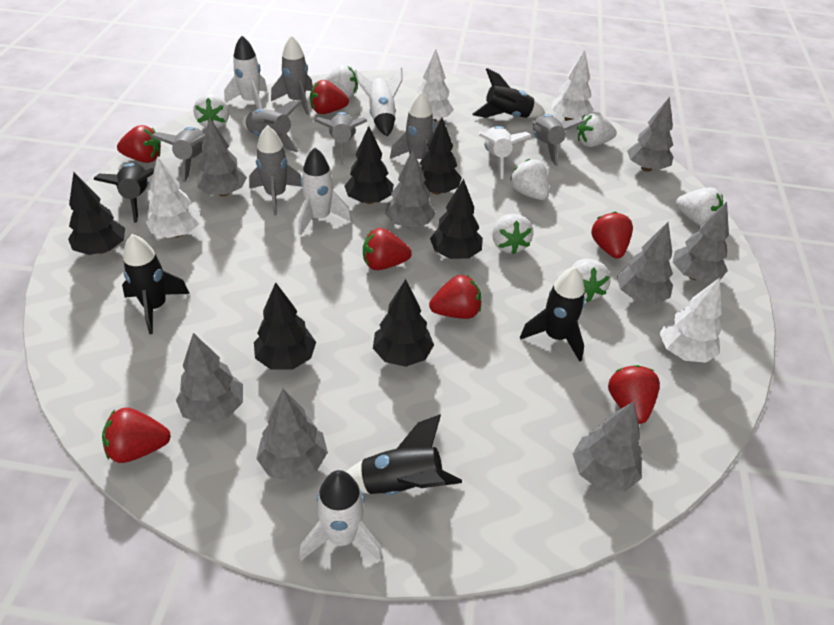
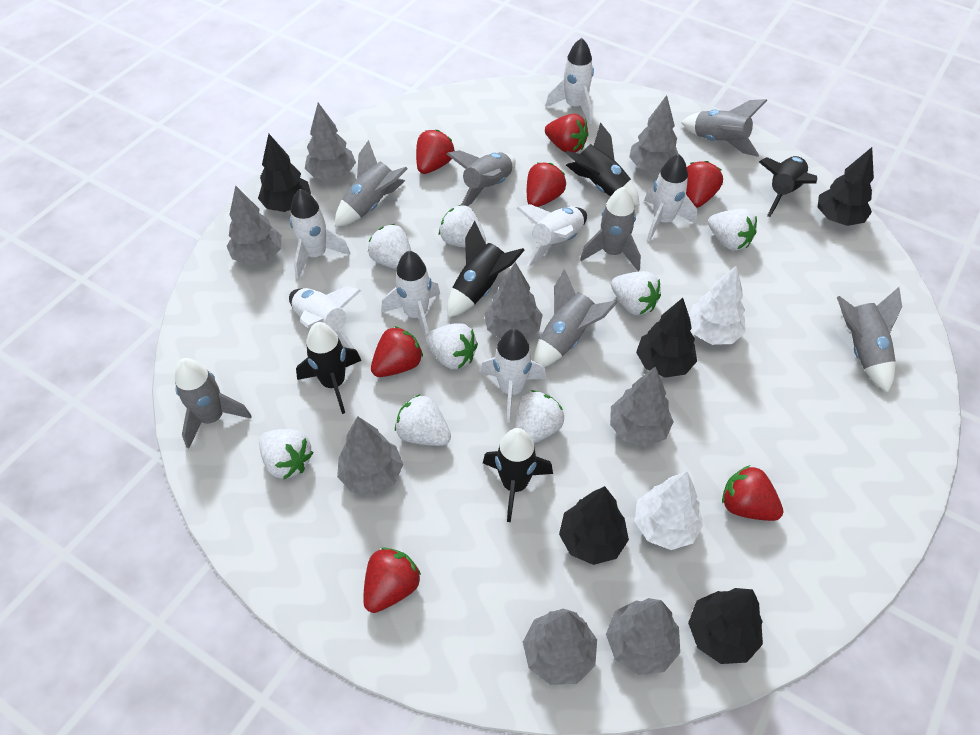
black tree: 6 -> 5
white rocket: 5 -> 7
white strawberry: 7 -> 8
white tree: 4 -> 2

